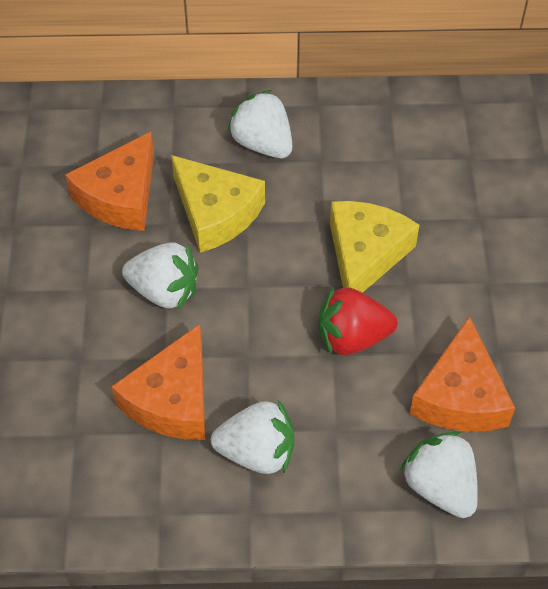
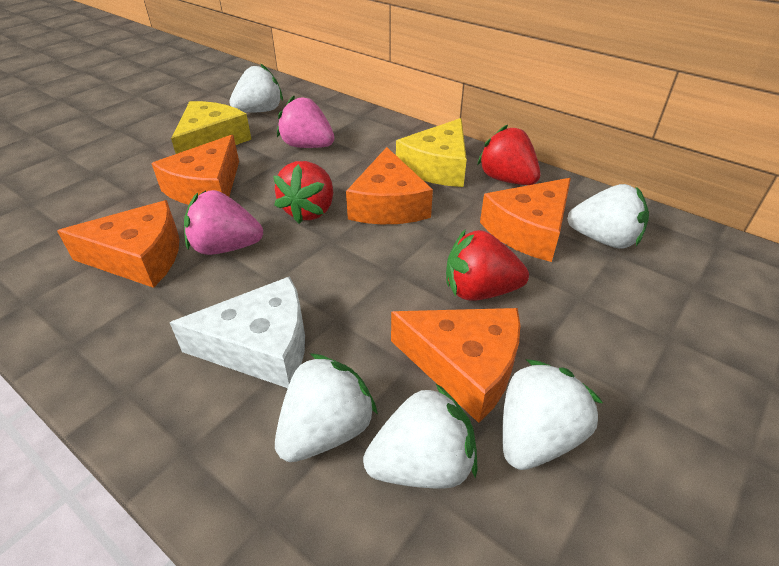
orange cheese: 3 -> 5
pink strawberry: 0 -> 2
red strawberry: 1 -> 3
white cheese: 0 -> 1
white strawberry: 4 -> 5

